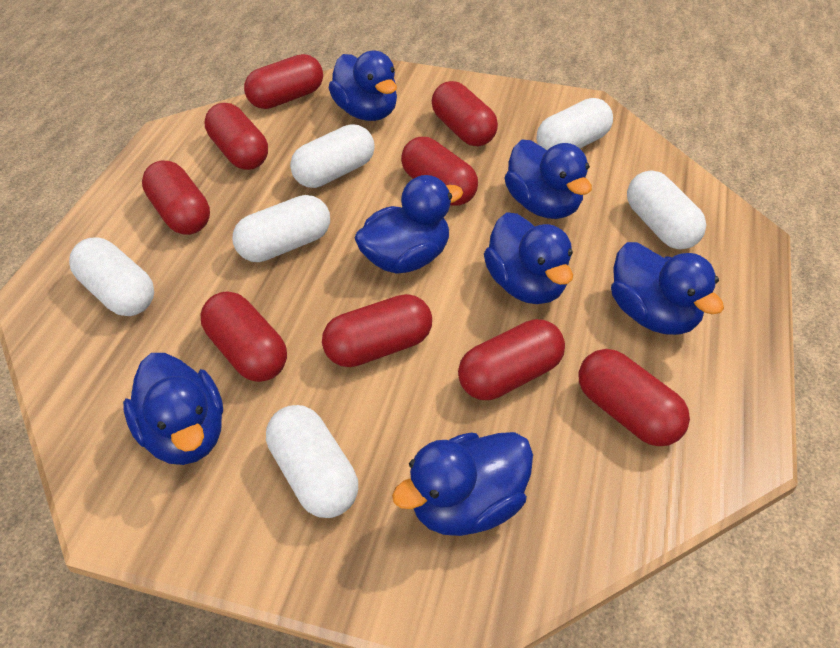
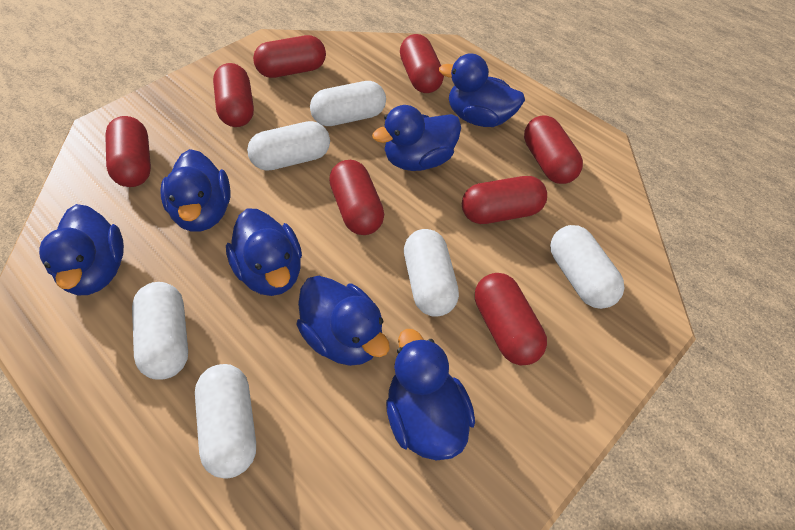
red capsule: 9 -> 8

